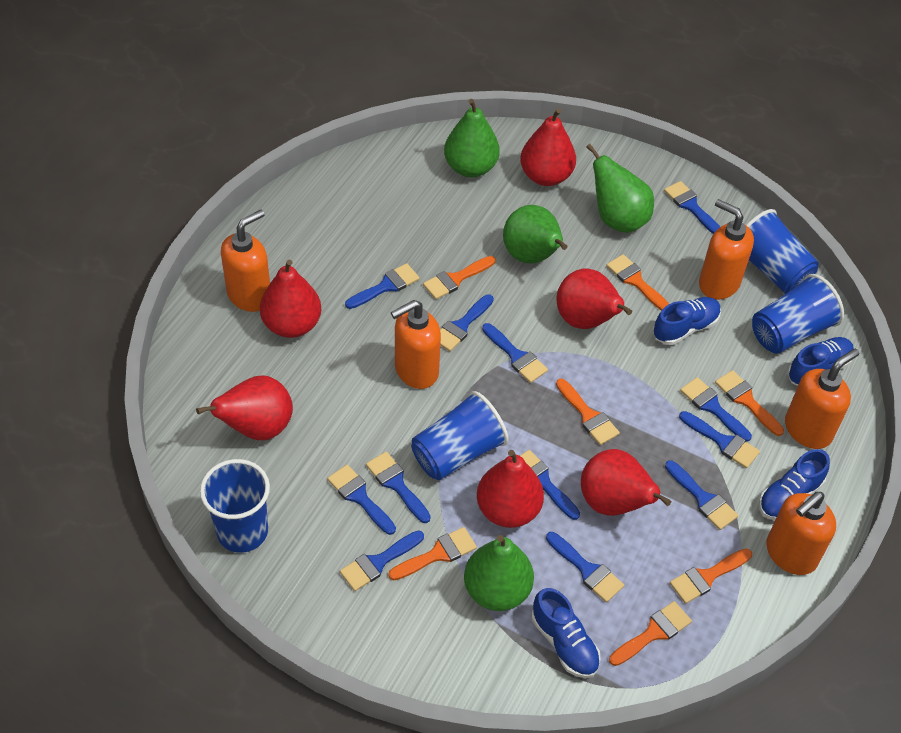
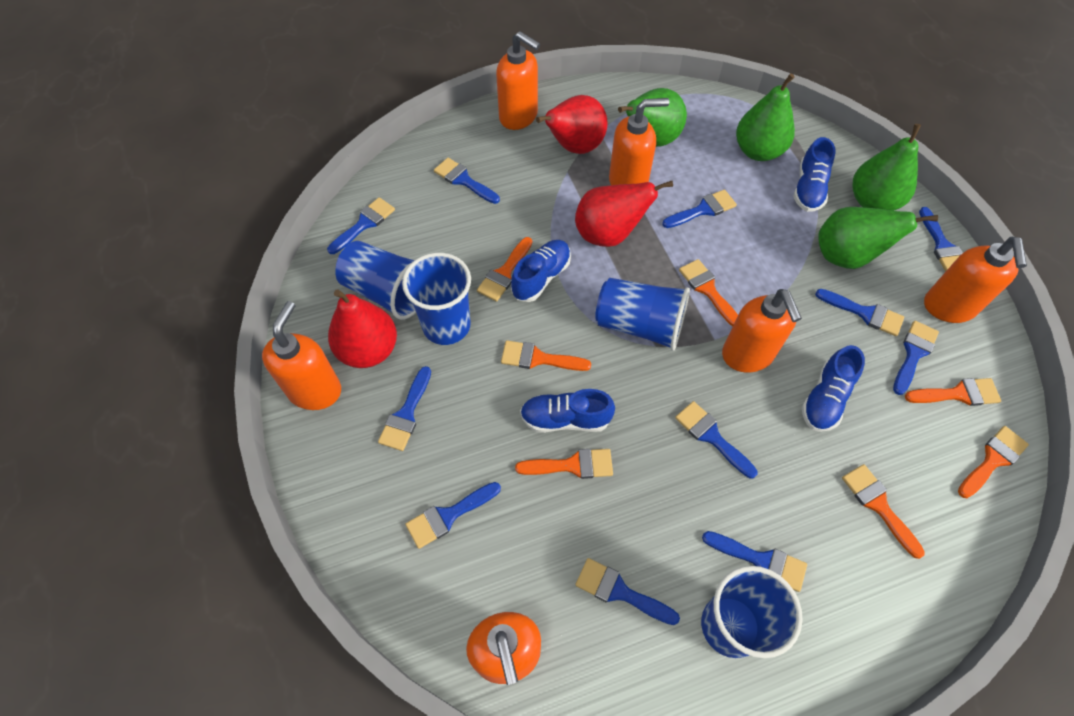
blue brush: 12 -> 11
orange soap dispenser: 5 -> 6
red pear: 6 -> 3

